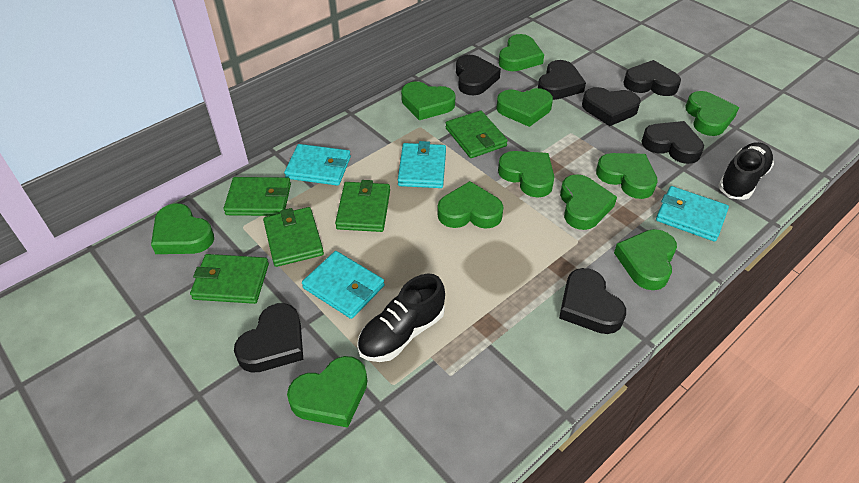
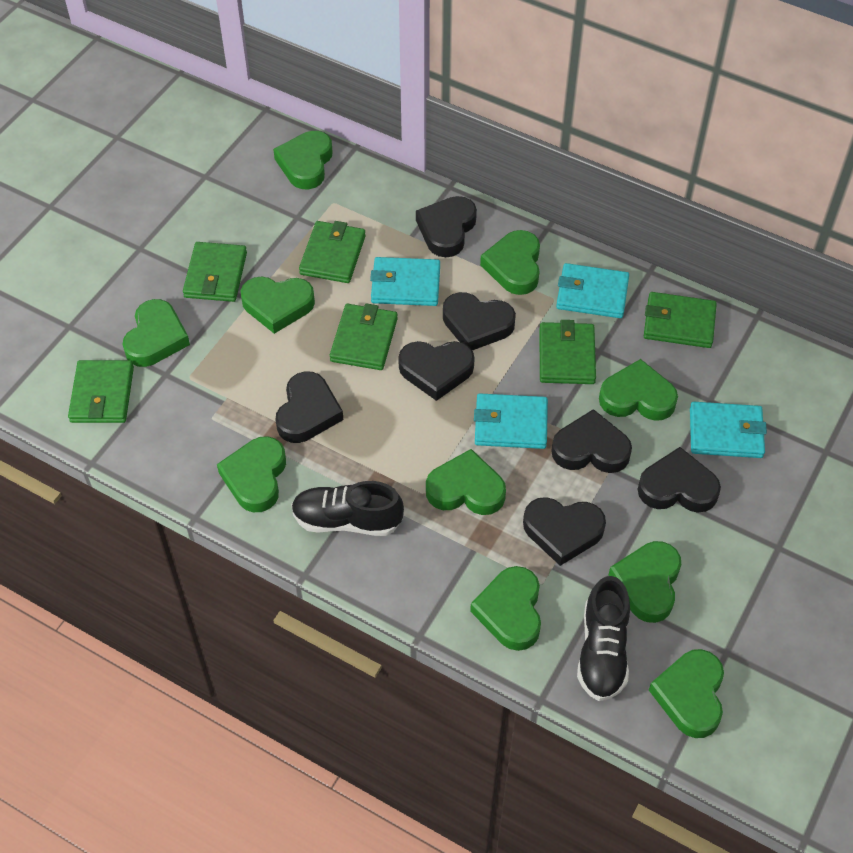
green heart: 11 -> 10
green wallet: 5 -> 6

